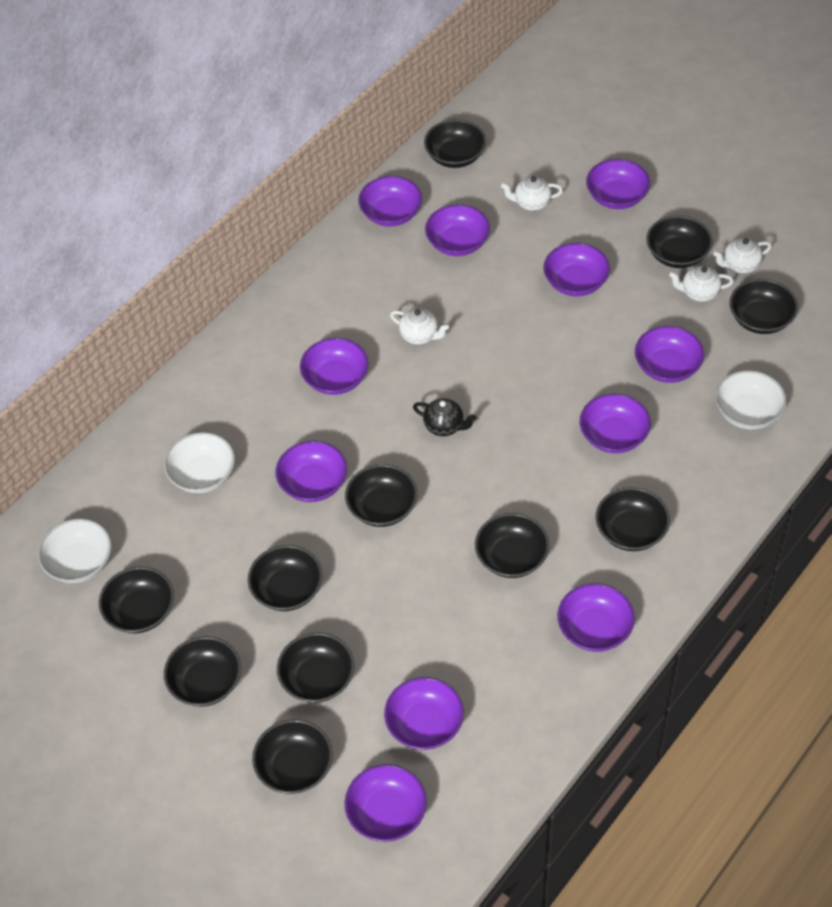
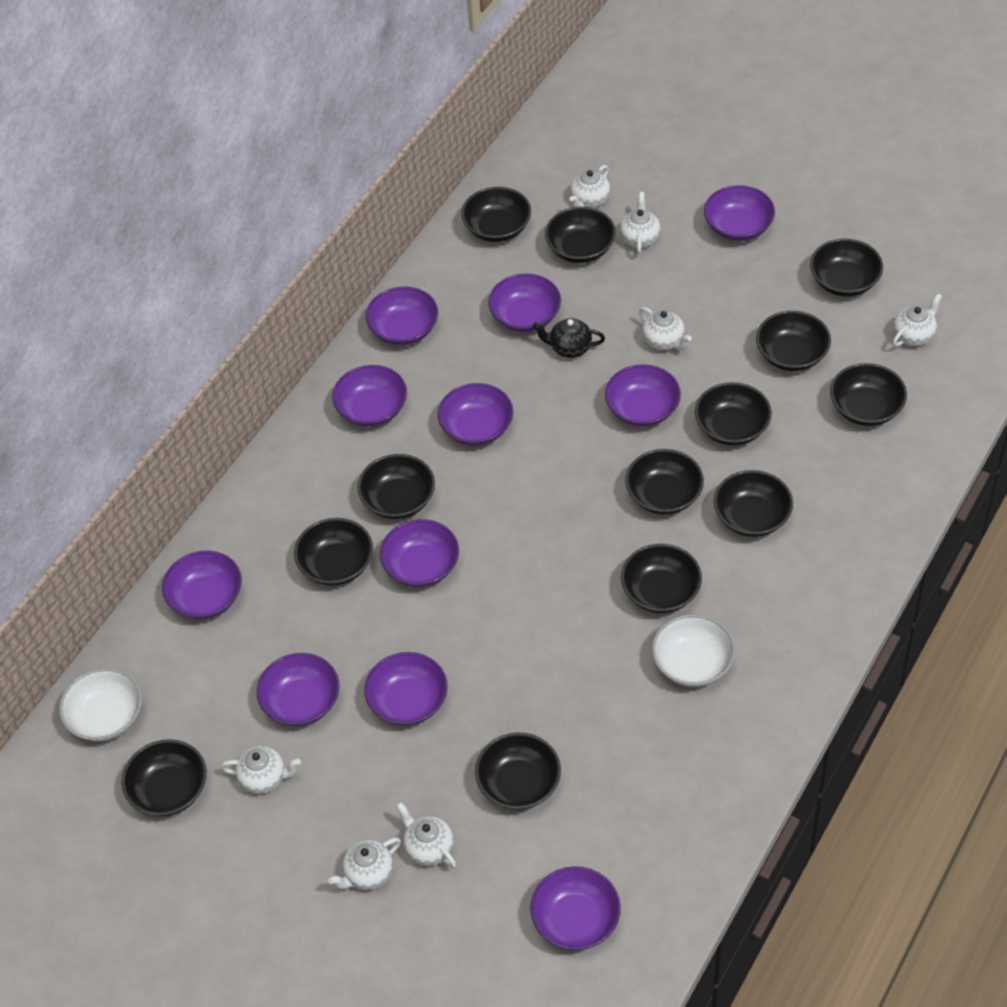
black bowl: 11 -> 13
white bowl: 3 -> 2
white teapot: 4 -> 7

